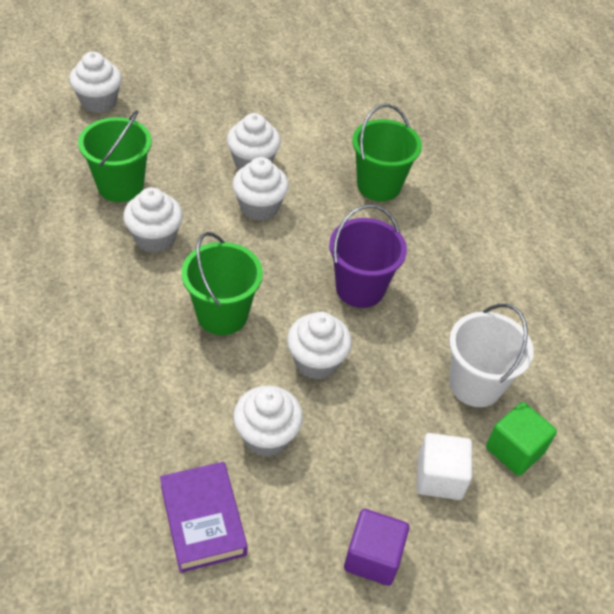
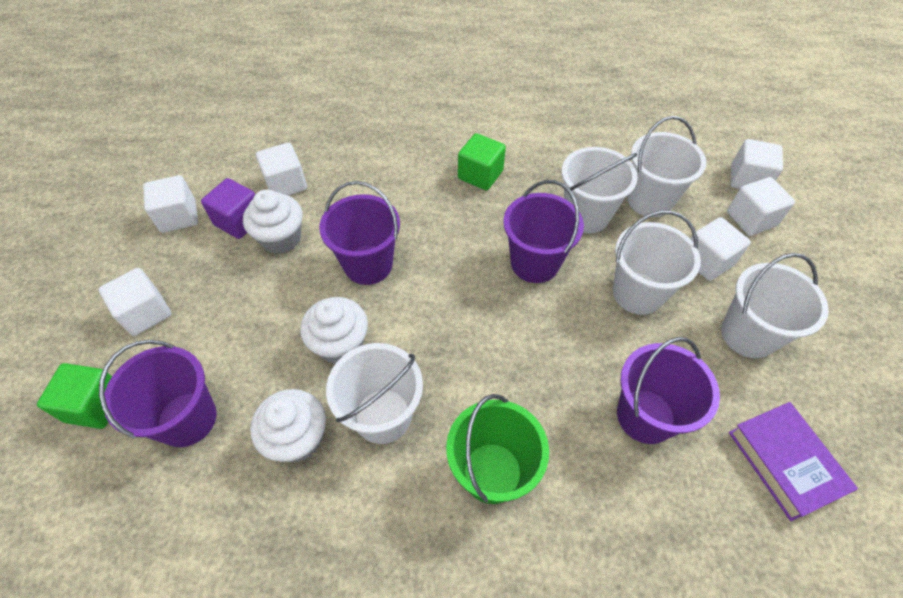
green bucket: 3 -> 1
green cube: 1 -> 2
purple bucket: 1 -> 4
white bucket: 1 -> 5
white cube: 1 -> 6
white cupcake: 6 -> 3

